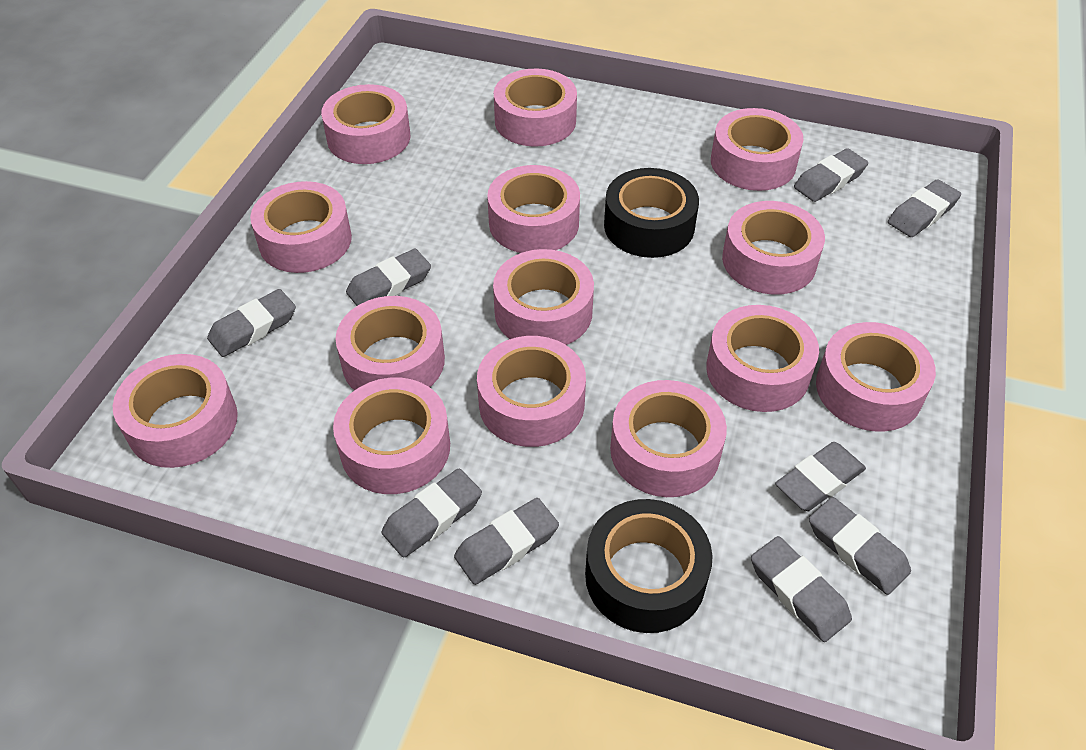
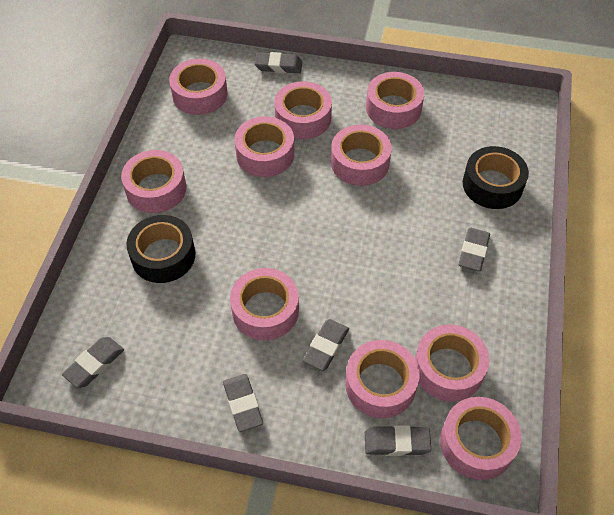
grey eraser: 9 -> 6
pink tape: 14 -> 10

